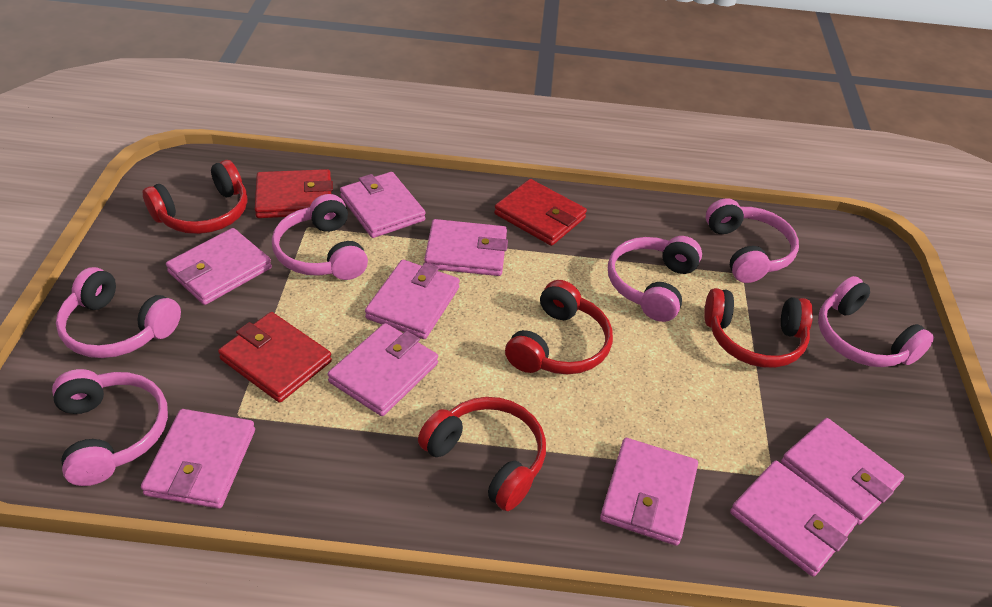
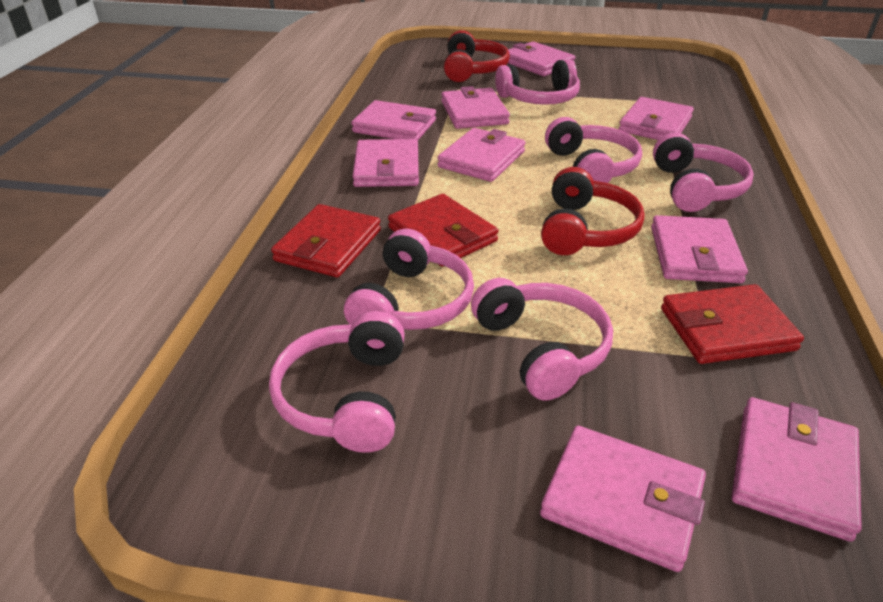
red headphones: 4 -> 2

